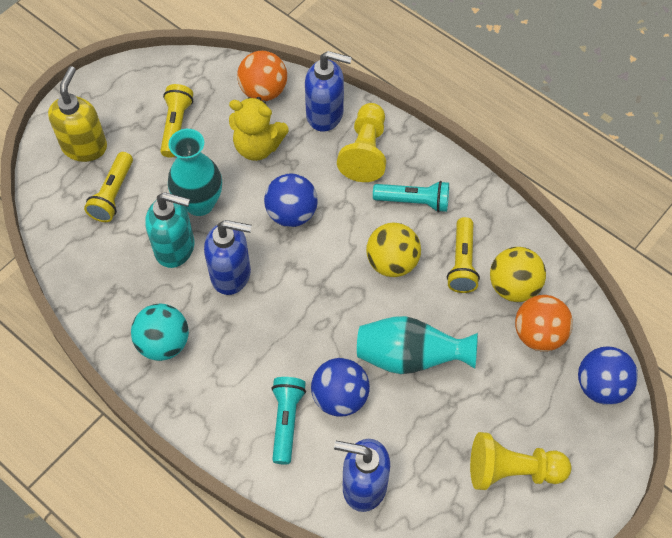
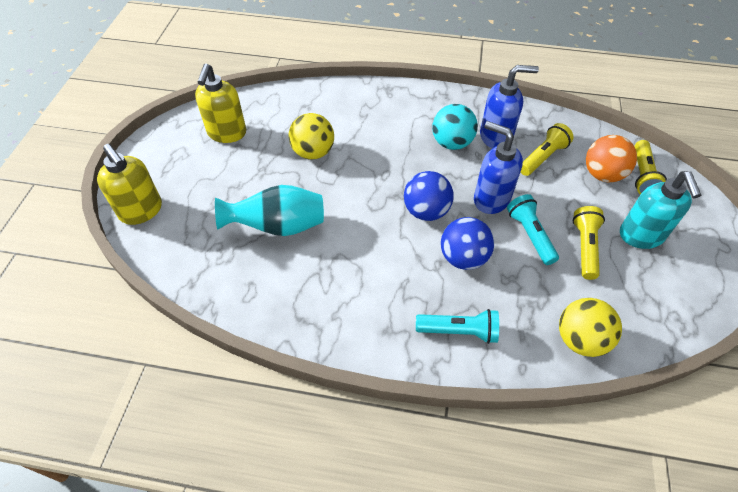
blue ball: 3 -> 2
blue soap dispenser: 3 -> 2
orange ball: 2 -> 1
turquoise vase: 2 -> 1
yellow pawn: 2 -> 0
yellow soap dispenser: 1 -> 2
yellow teddy bear: 1 -> 0

